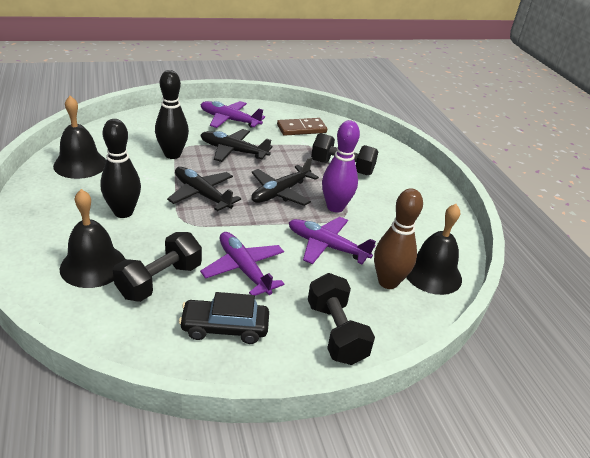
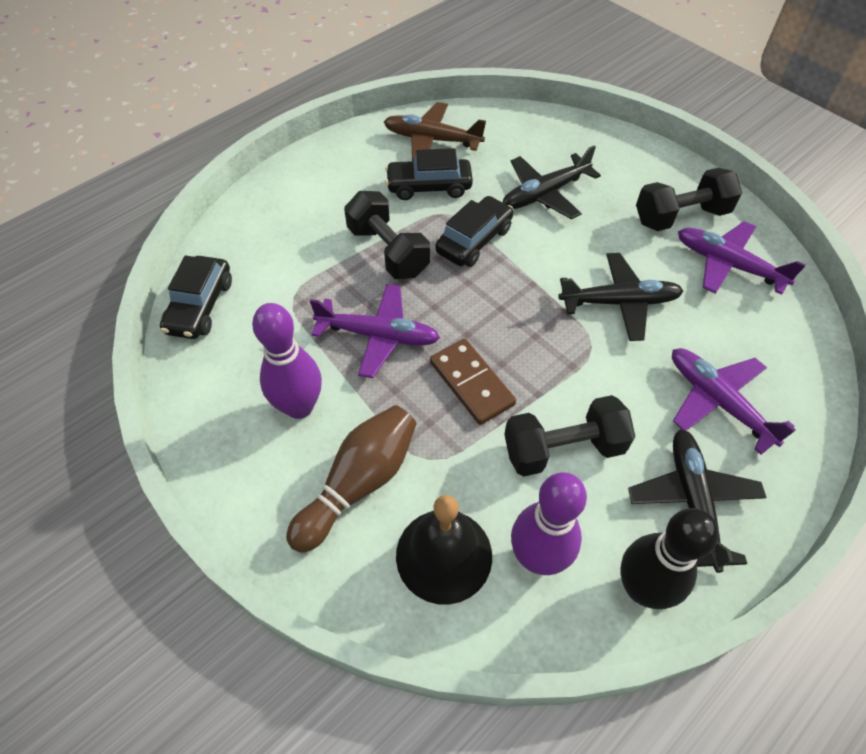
black bell: 3 -> 1
black bowling pin: 2 -> 1
black car: 1 -> 3
brown plane: 0 -> 1
purple bowling pin: 1 -> 2

